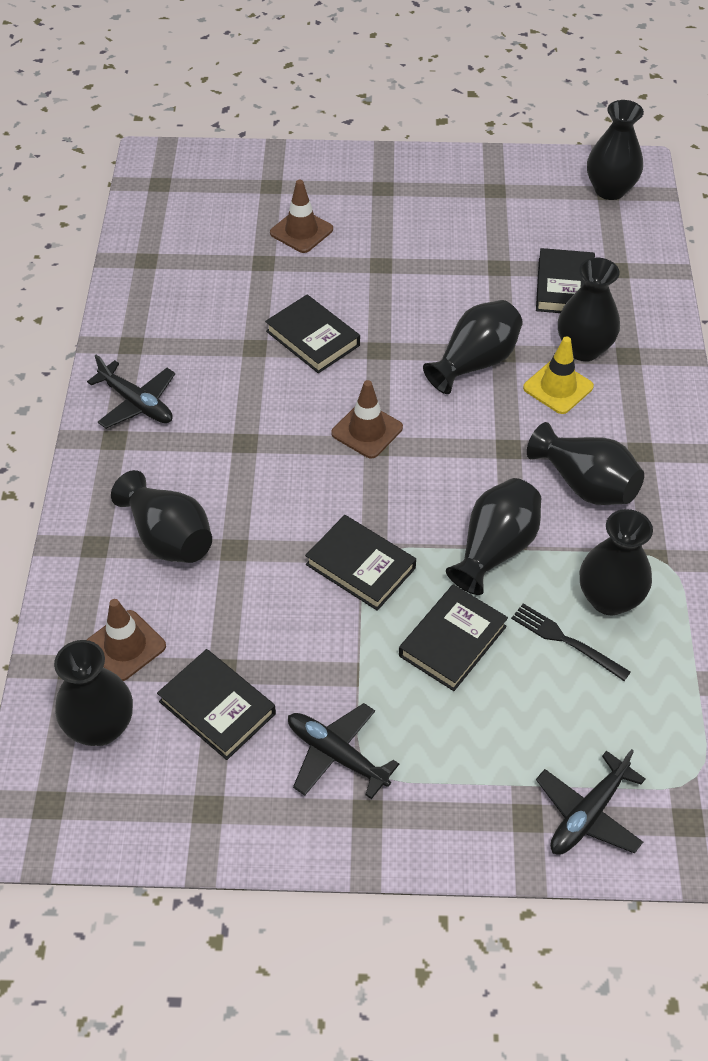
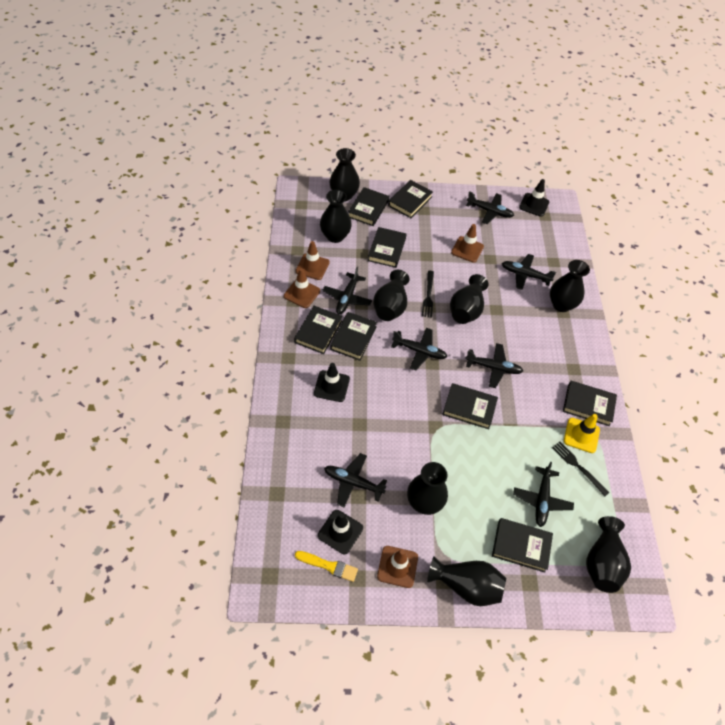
black book: 5 -> 8
black fork: 1 -> 2
black plane: 3 -> 7
black traffic cone: 0 -> 3
brown traffic cone: 3 -> 4
yellow brush: 0 -> 1

